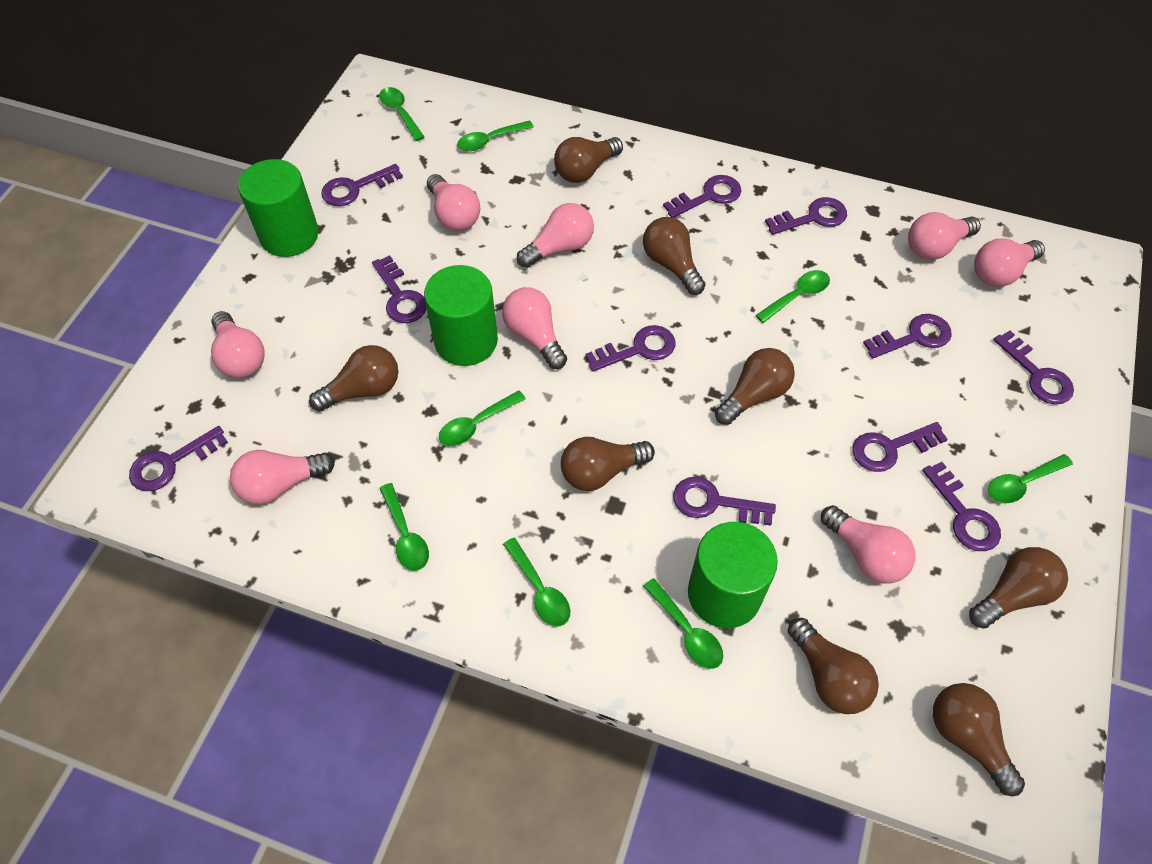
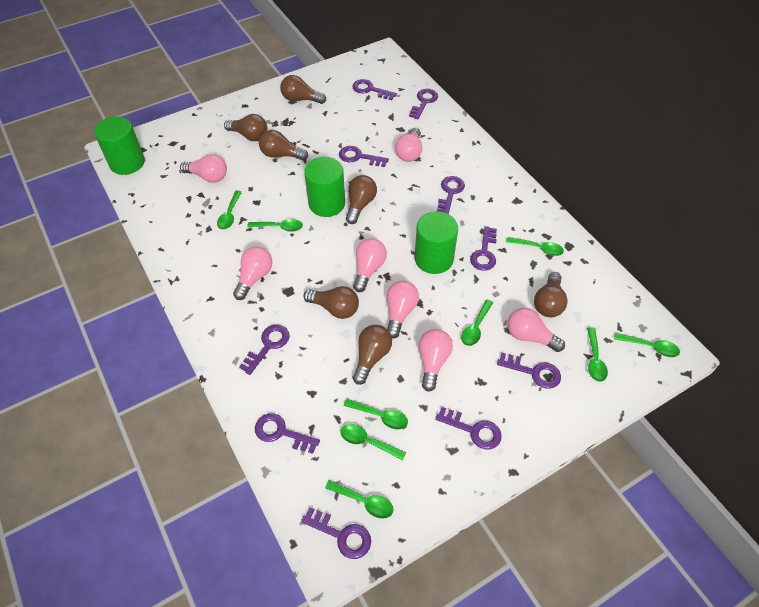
brown light bulb: 8 -> 7
green spoon: 8 -> 9
pink light bulb: 8 -> 7
purple key: 11 -> 10

